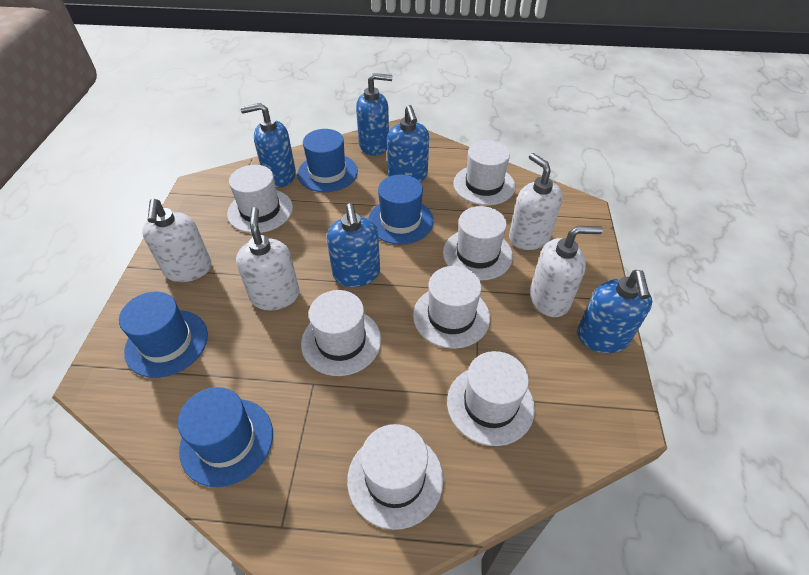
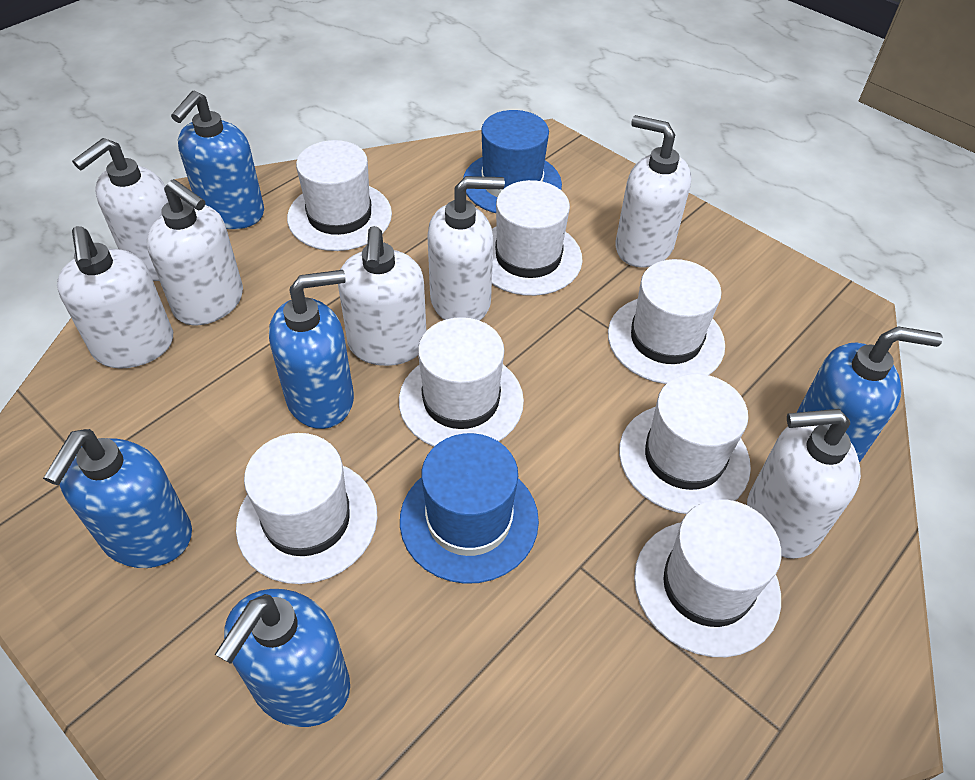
blue hat: 4 -> 2
white soap dispenser: 4 -> 7

